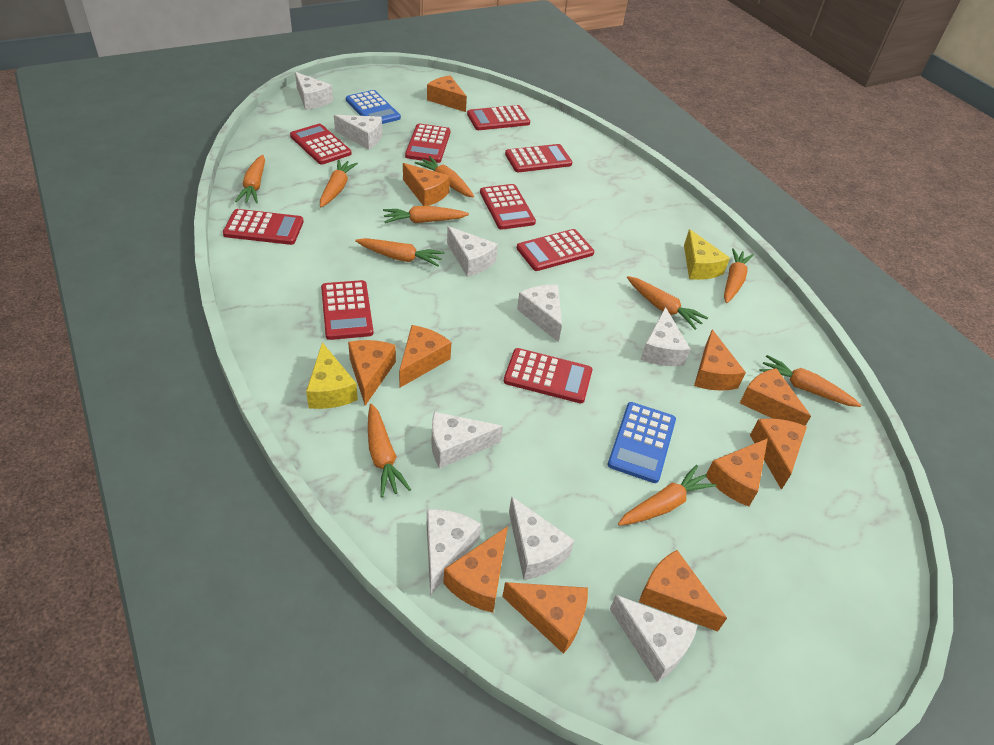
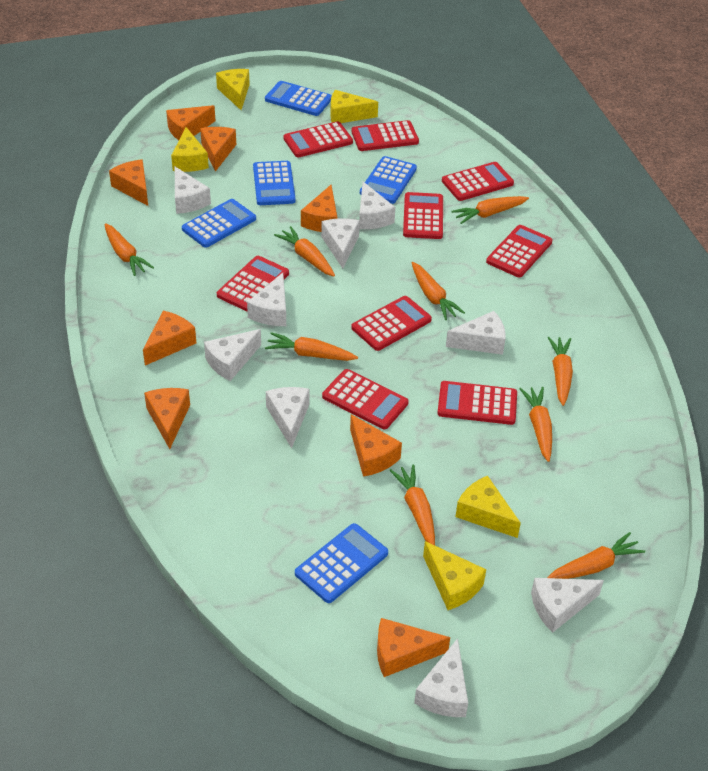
blue calculator: 2 -> 5
orange carrot: 10 -> 9
orange cheese: 11 -> 8
yellow cheese: 2 -> 5

